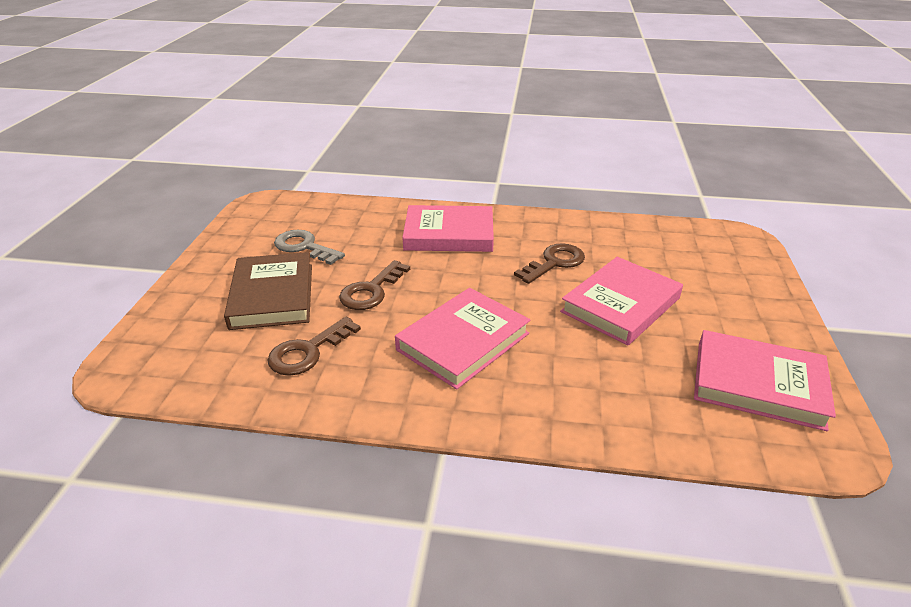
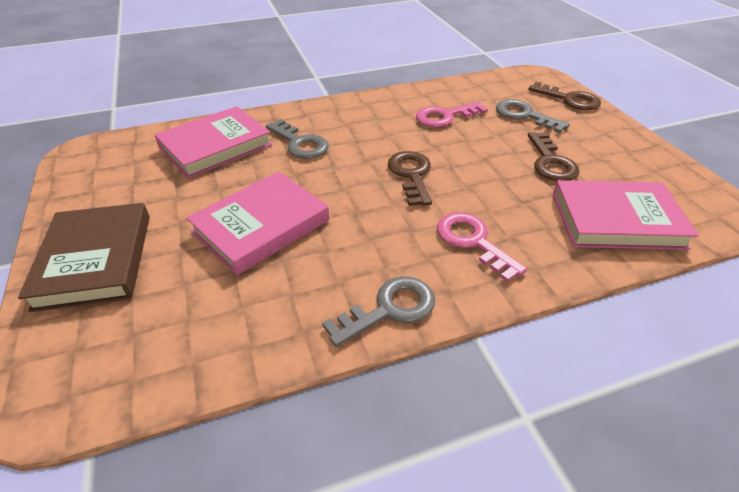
grey key: 1 -> 3
pink book: 4 -> 3
pink key: 0 -> 2

